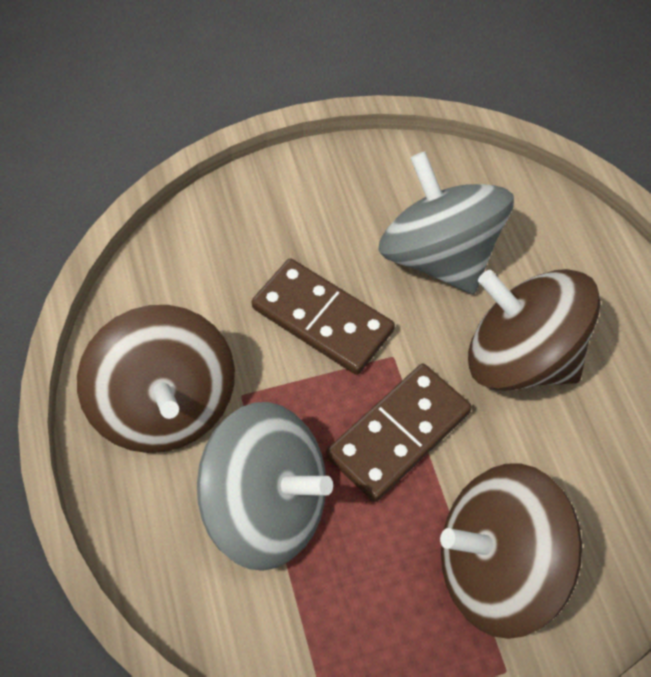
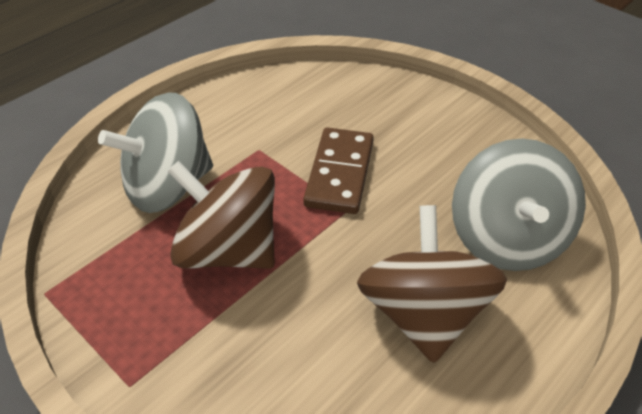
brown domino: 2 -> 1
brown spinning top: 3 -> 2

